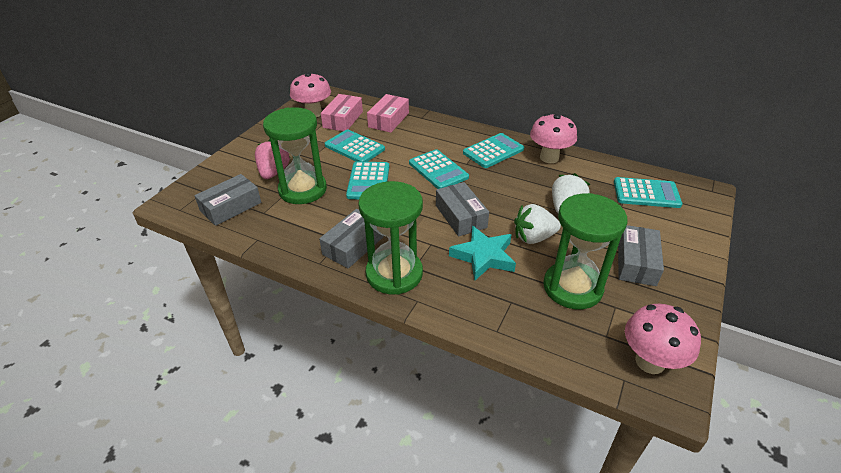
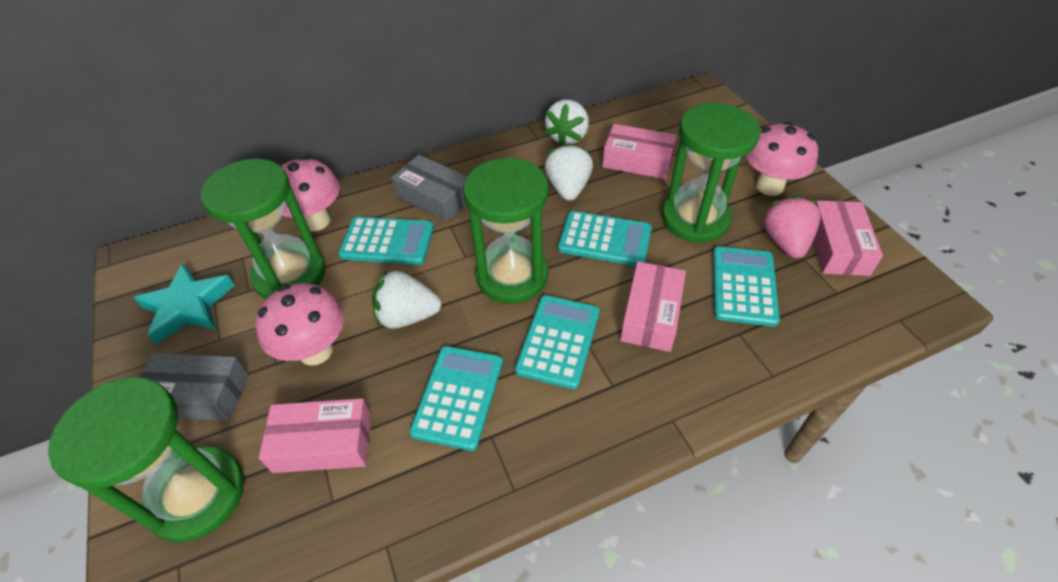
green hourglass: 3 -> 4
grey box: 4 -> 2
pink box: 2 -> 4
white strawberry: 2 -> 3

